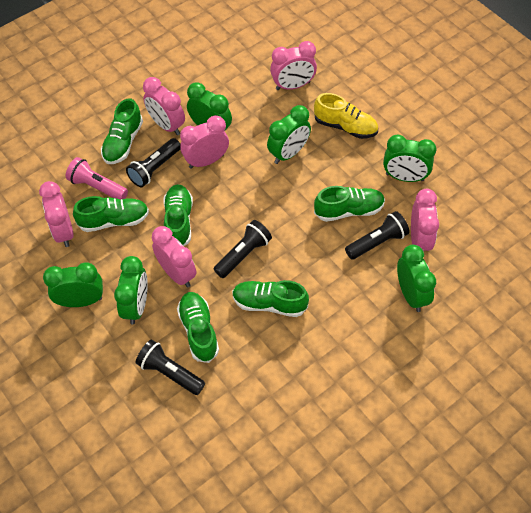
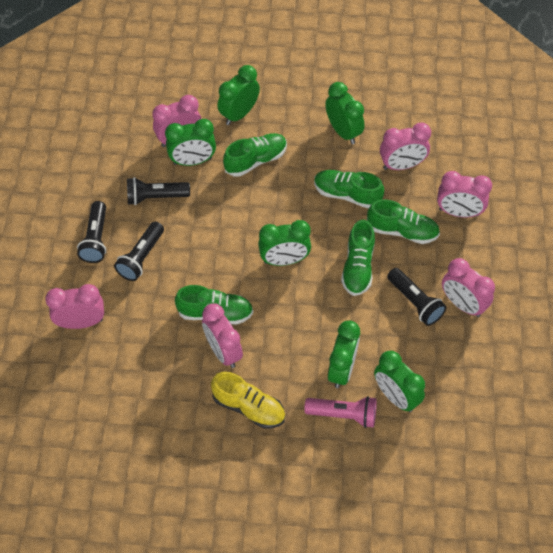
green shoe: 6 -> 5

